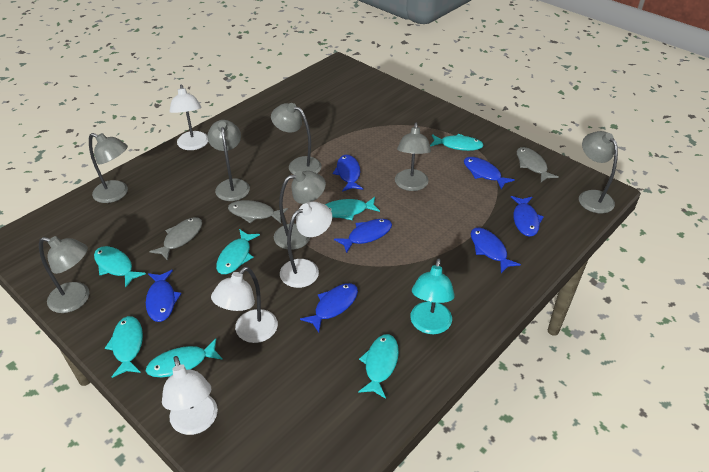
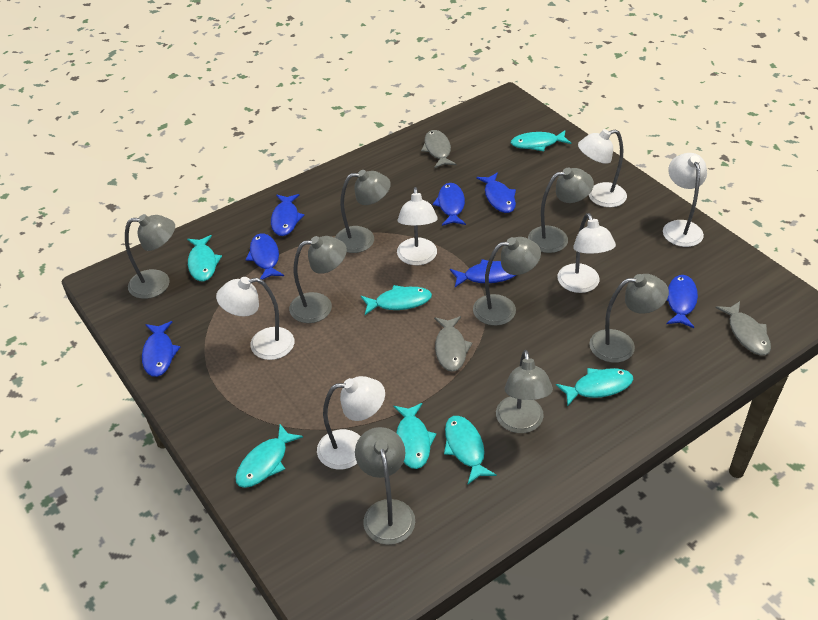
grey lamp: 7 -> 8
turquoise lamp: 1 -> 0
white lamp: 4 -> 6

